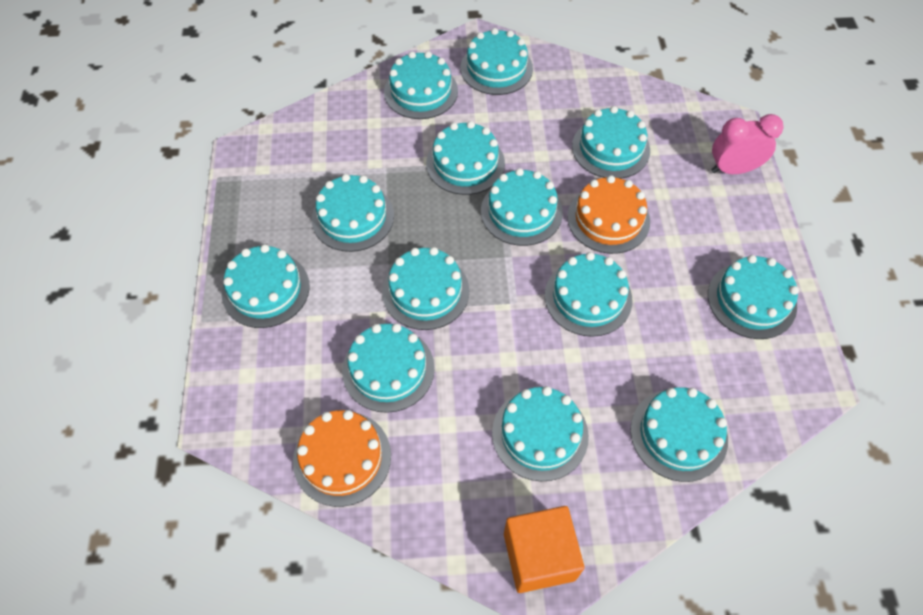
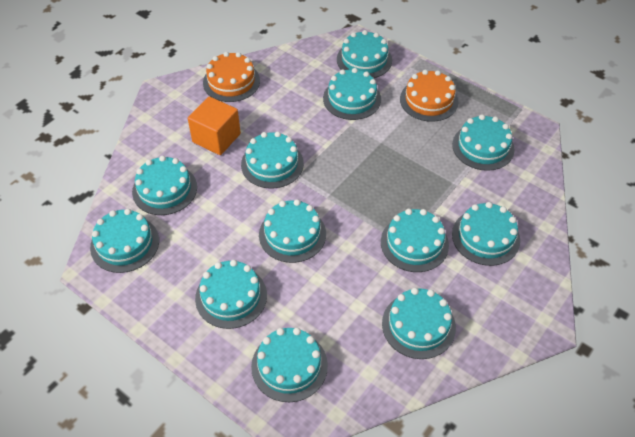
pink clock: 1 -> 0
turquoise cake: 13 -> 12

